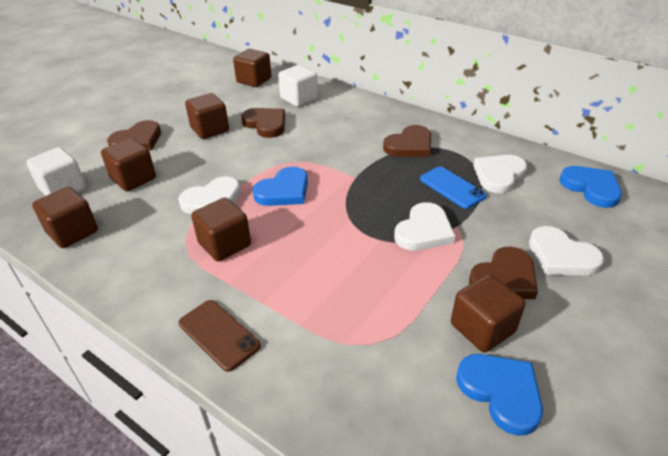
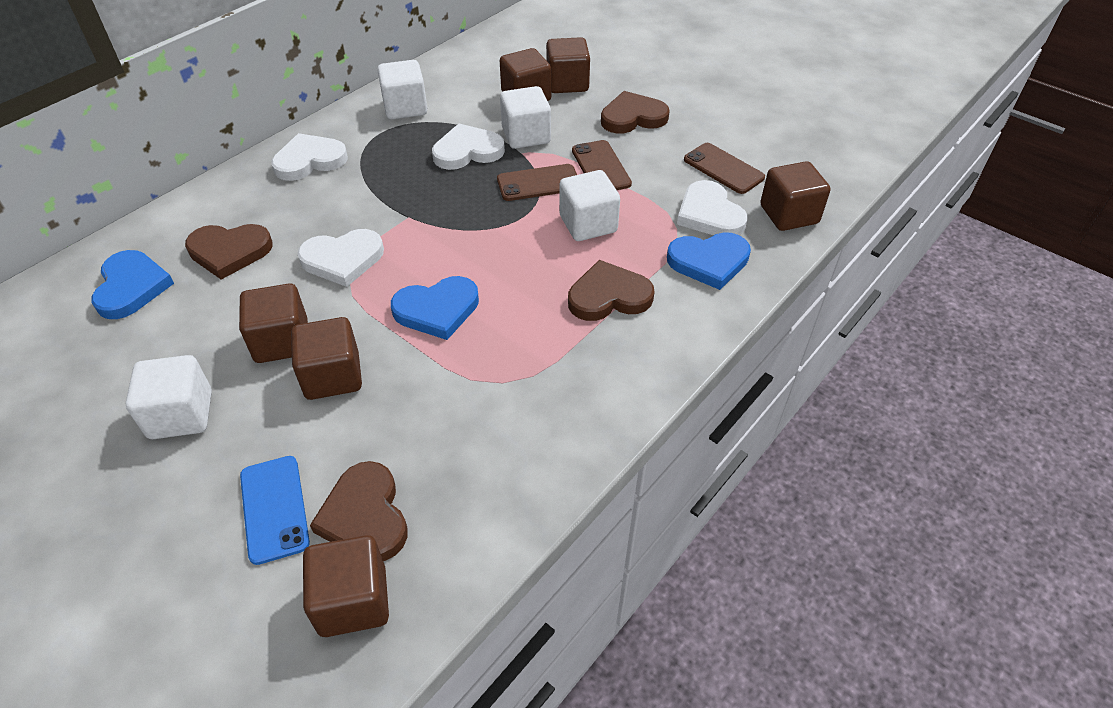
brown phone: 1 -> 3
white cube: 2 -> 4

